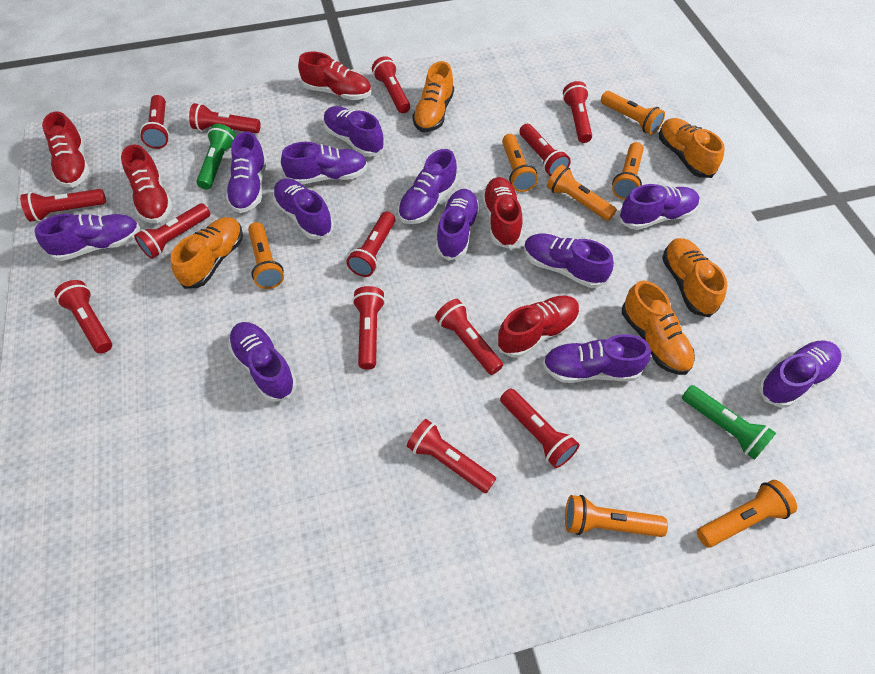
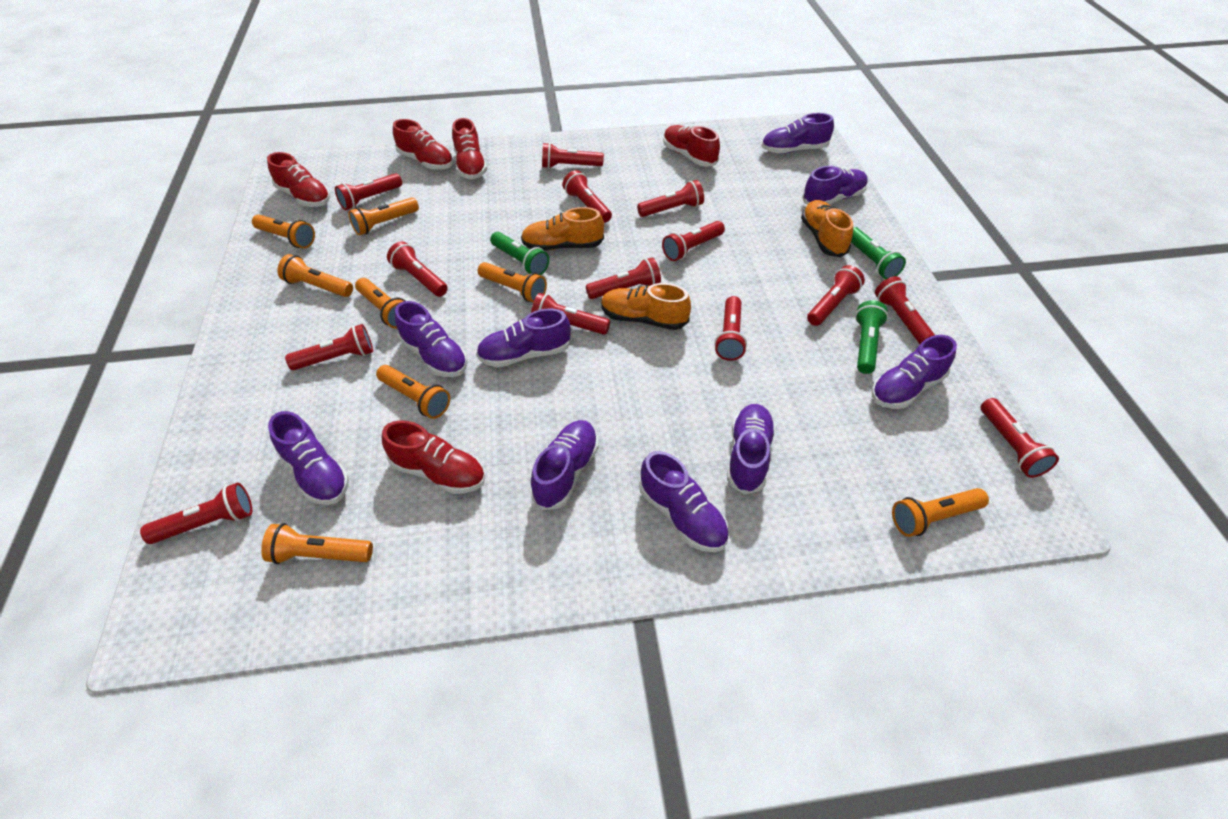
green flashlight: 2 -> 3
orange flashlight: 7 -> 8
orange shoe: 5 -> 3
purple shoe: 12 -> 9
red flashlight: 13 -> 14

